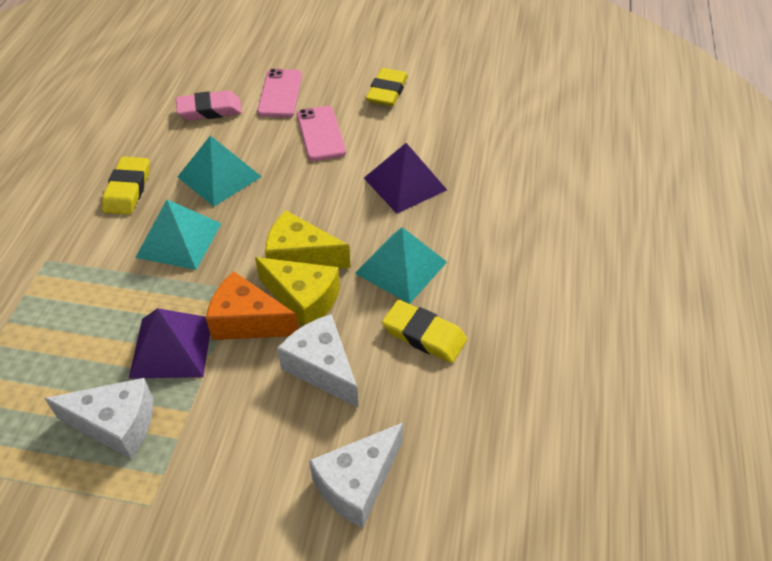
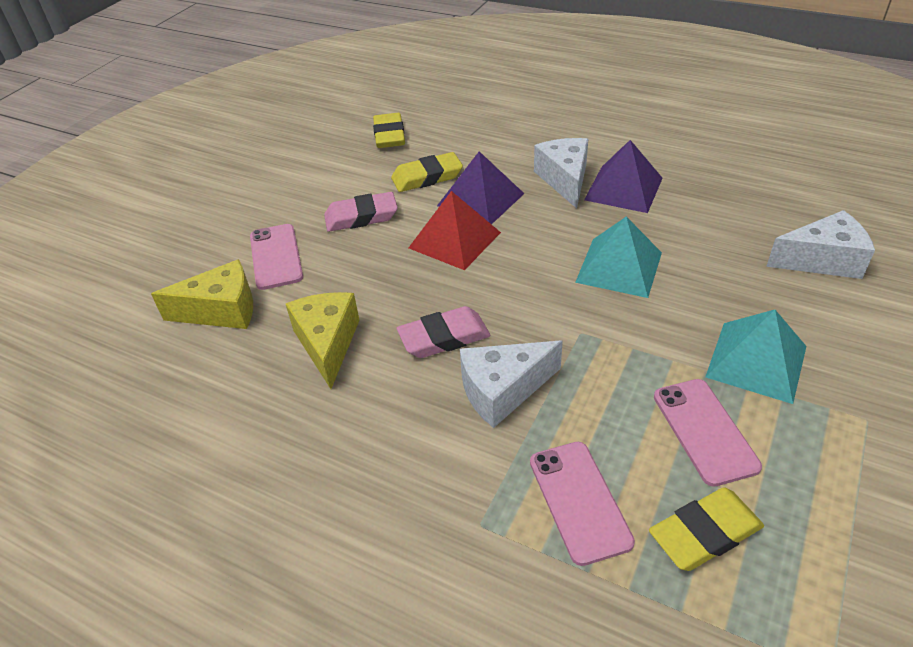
orange cheese: 1 -> 0
pink eraser: 1 -> 2
pink phone: 2 -> 3
red pyramid: 0 -> 1
turquoise pyramid: 3 -> 2

